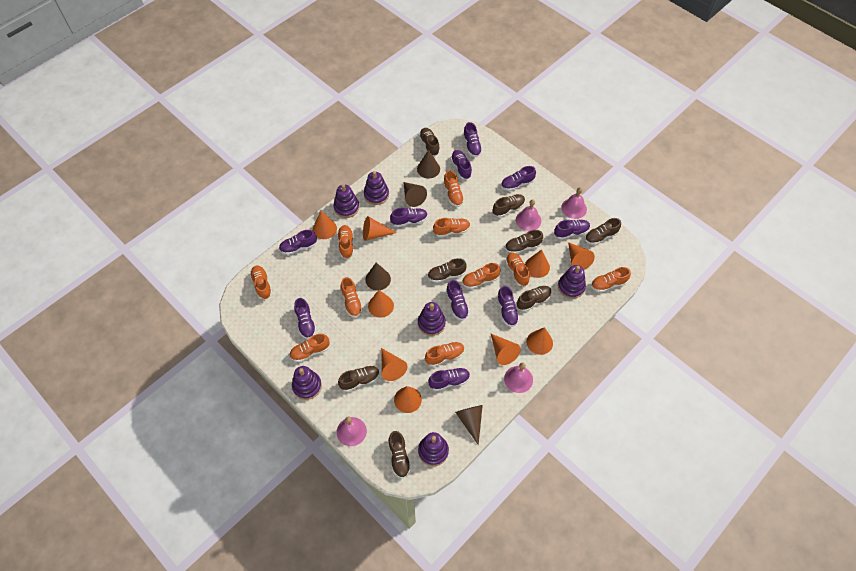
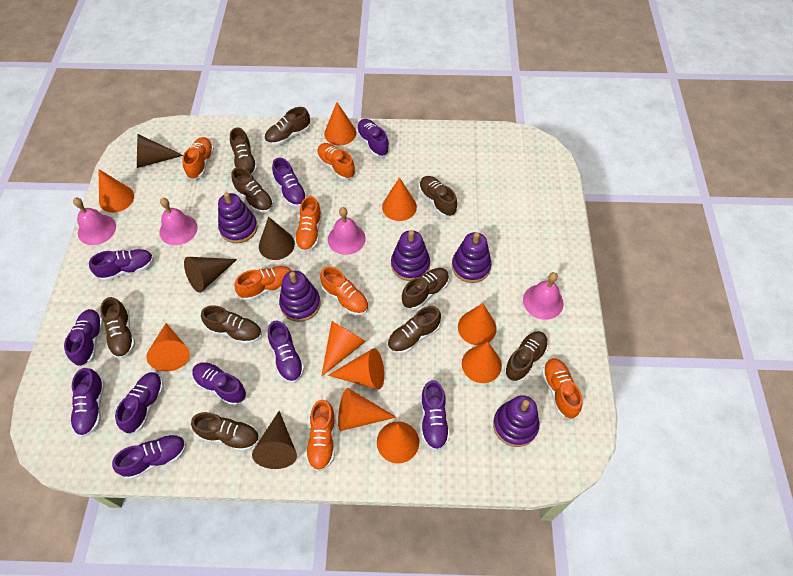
brown shoe: 8 -> 10
orange cone: 9 -> 10
orange shoe: 10 -> 7
purple stacking toy: 6 -> 5

